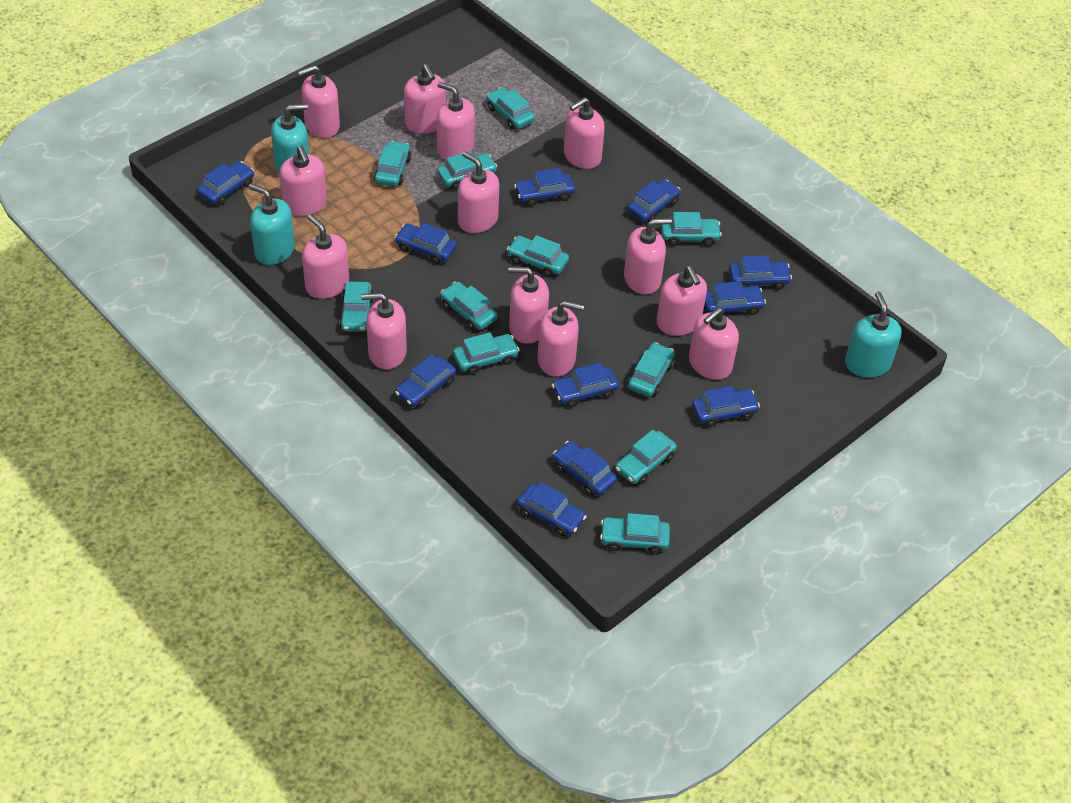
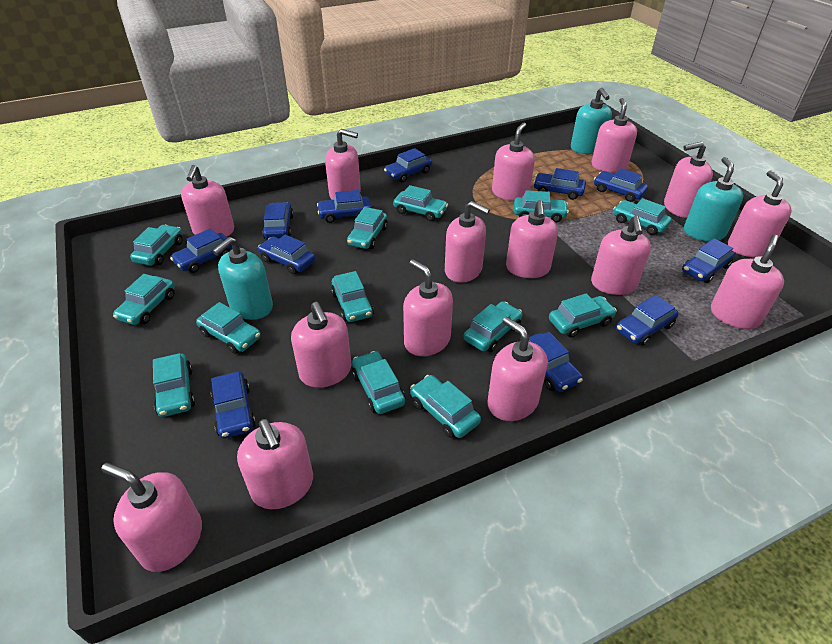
pink soap dispenser: 13 -> 15
turquoise car: 11 -> 13

